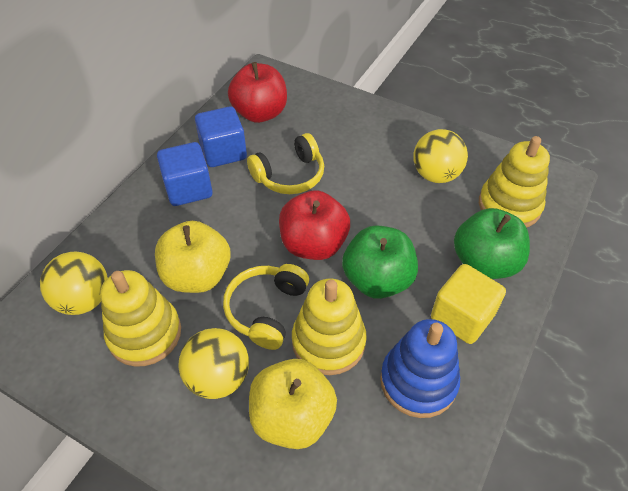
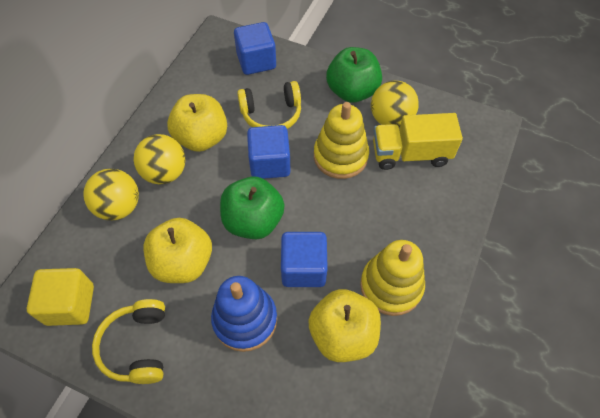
blue cube: 2 -> 3
red apple: 2 -> 0
yellow apple: 2 -> 3
yellow stacking toy: 3 -> 2
yellow truck: 0 -> 1

